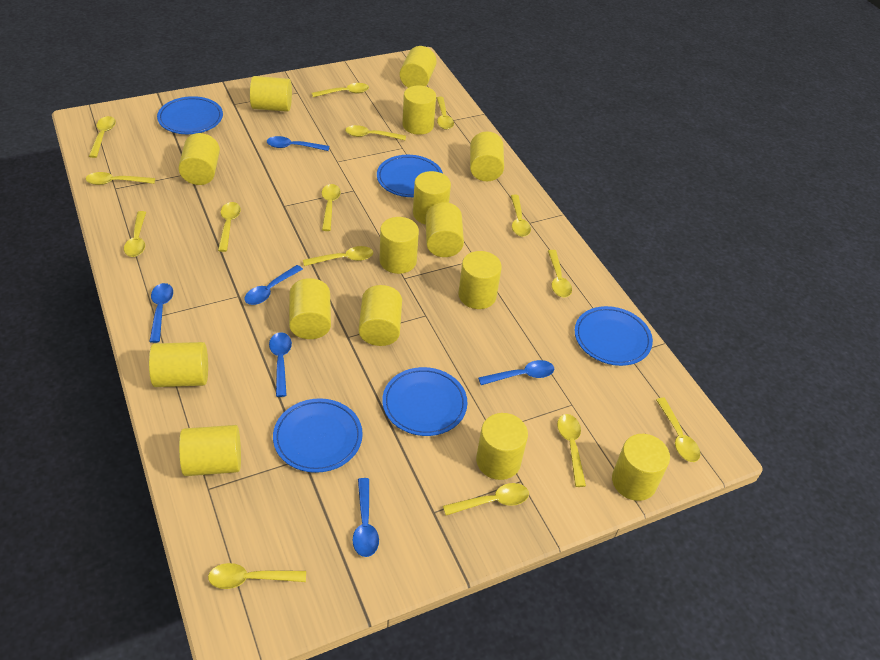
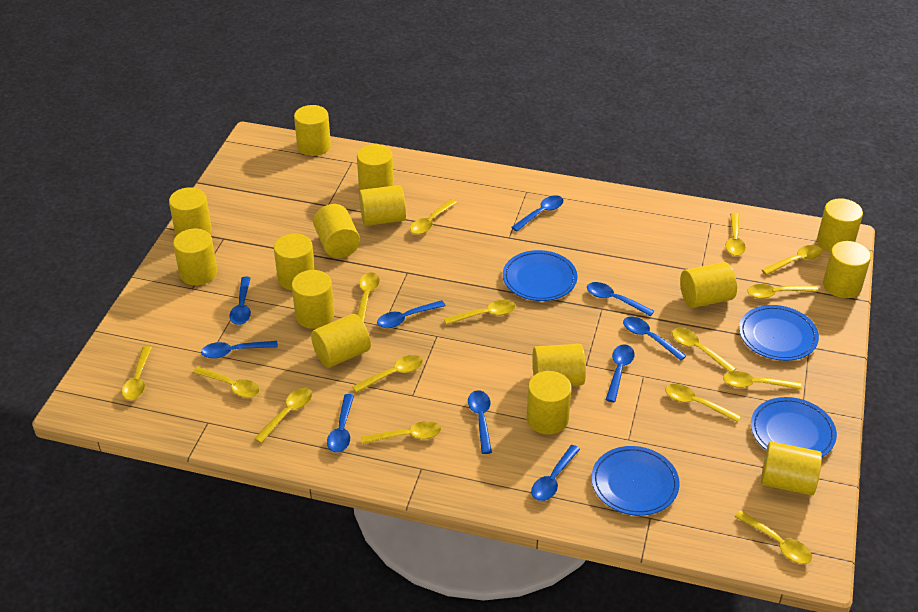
blue plate: 5 -> 4
blue spoon: 6 -> 10

